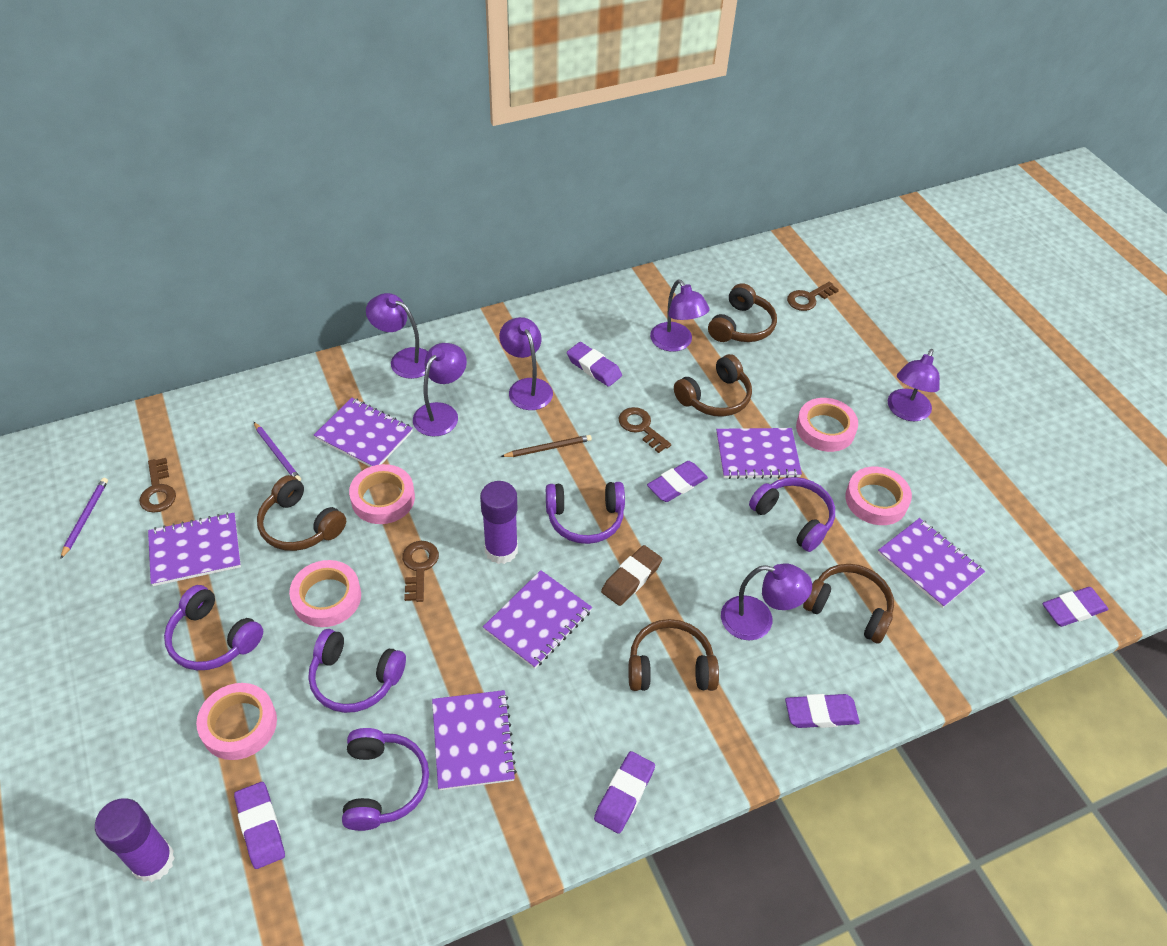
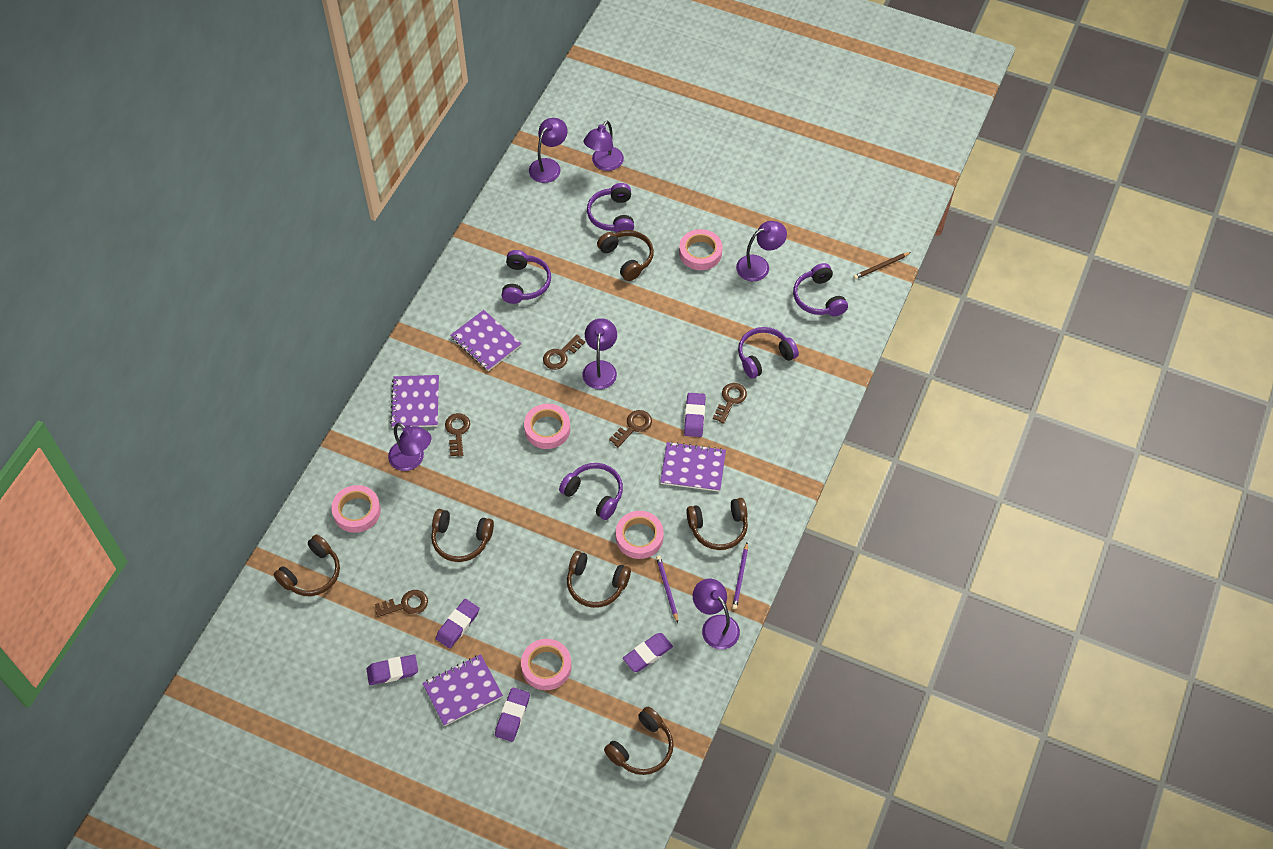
brown eraser: 1 -> 0
brown headphones: 5 -> 6
brown key: 4 -> 5
purple eraser: 6 -> 5
purple glue stick: 2 -> 0
purple notebook: 6 -> 4

